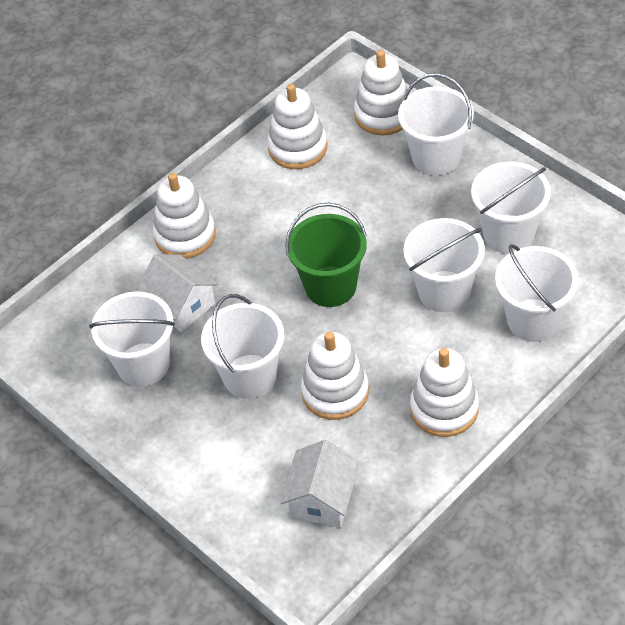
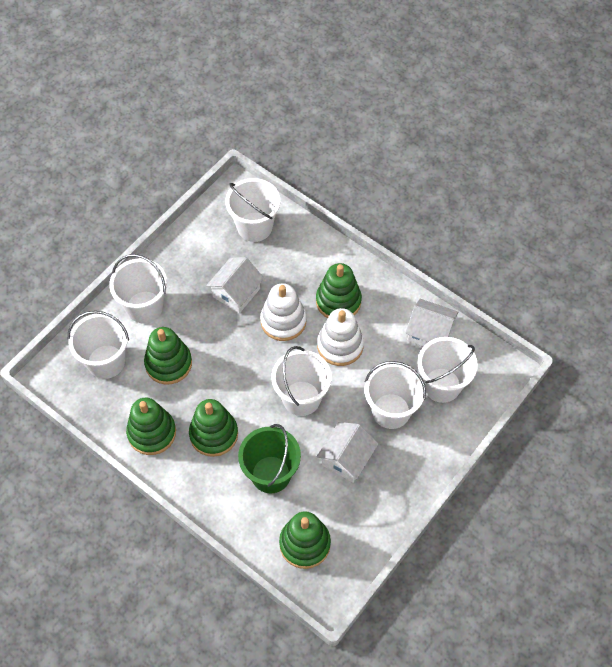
green stacking toy: 0 -> 5
white house: 2 -> 3
white stacking toy: 5 -> 2

